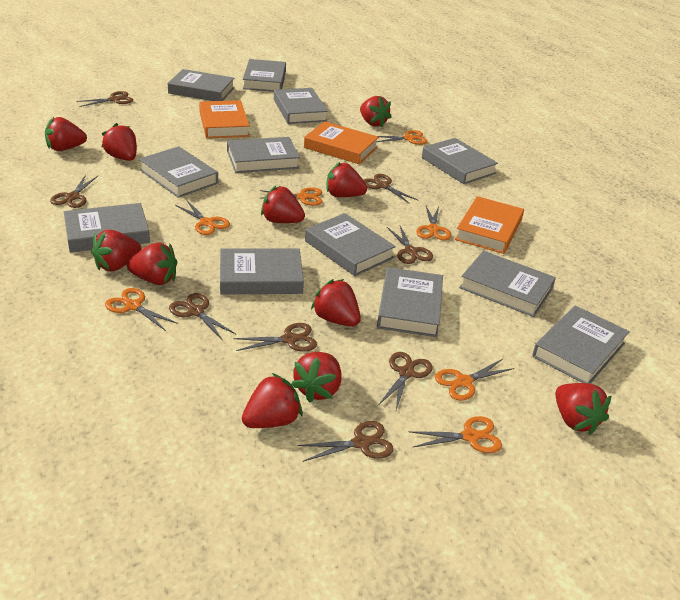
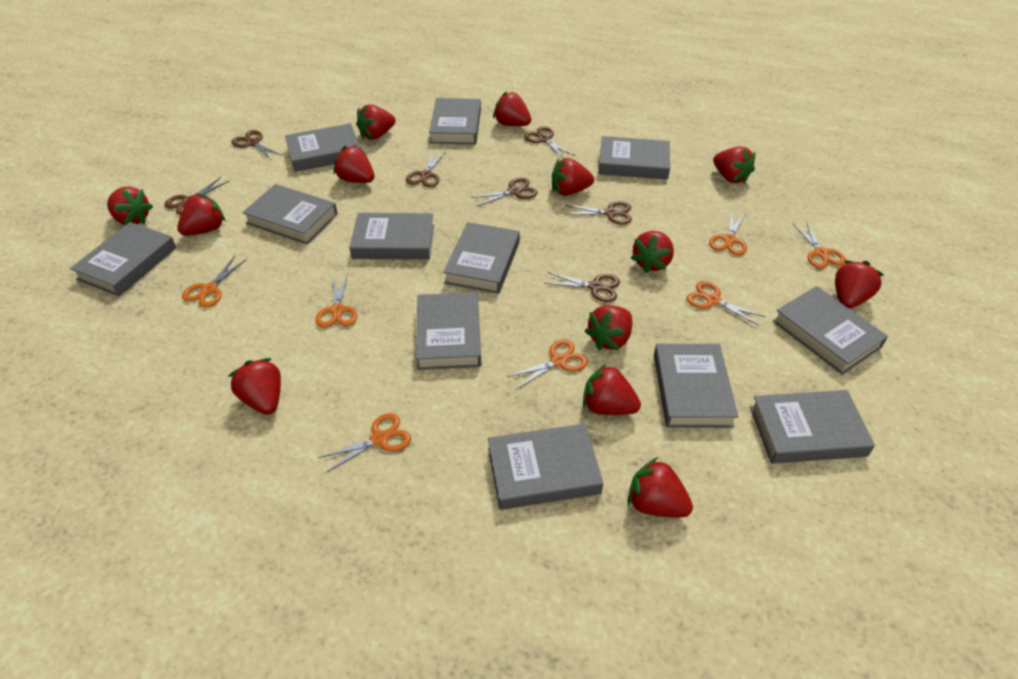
brown scissors: 8 -> 7
orange book: 3 -> 0
red strawberry: 11 -> 13

